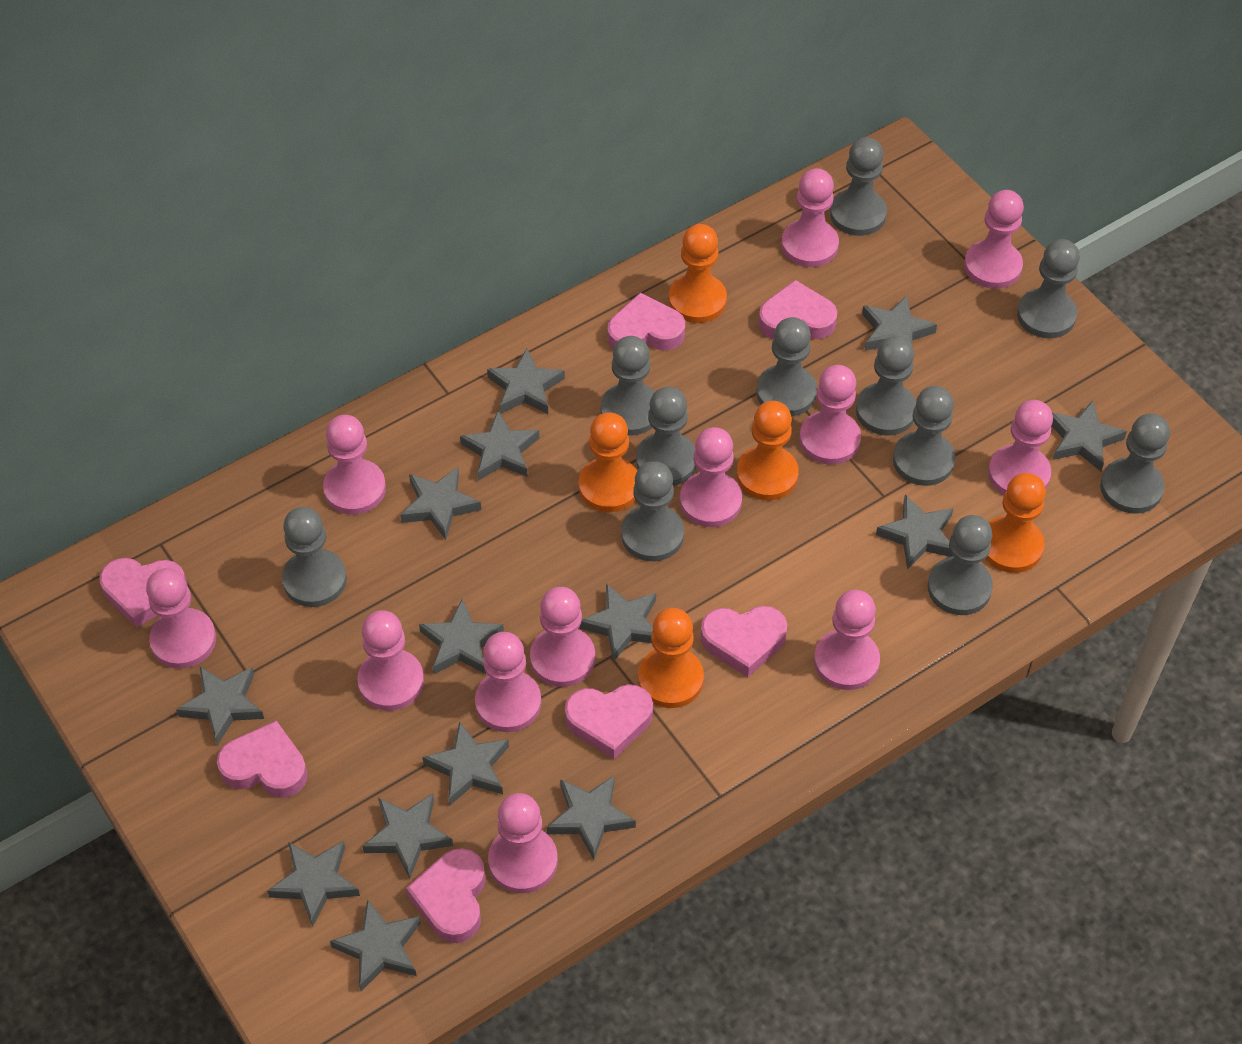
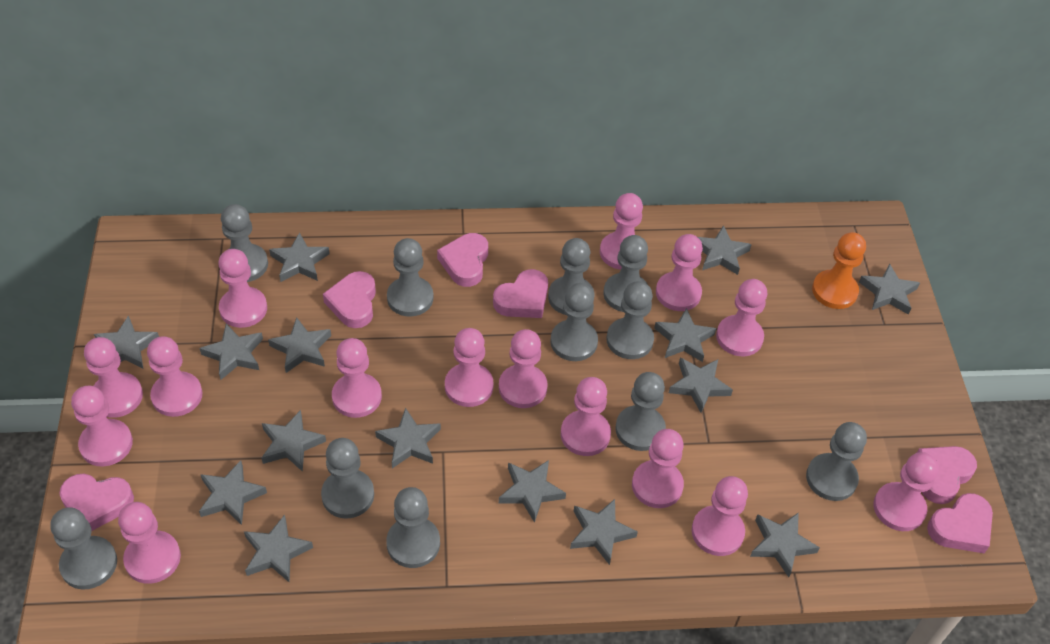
grey star: 14 -> 15
orange pawn: 5 -> 1
pink heart: 7 -> 6
pink pawn: 12 -> 15

